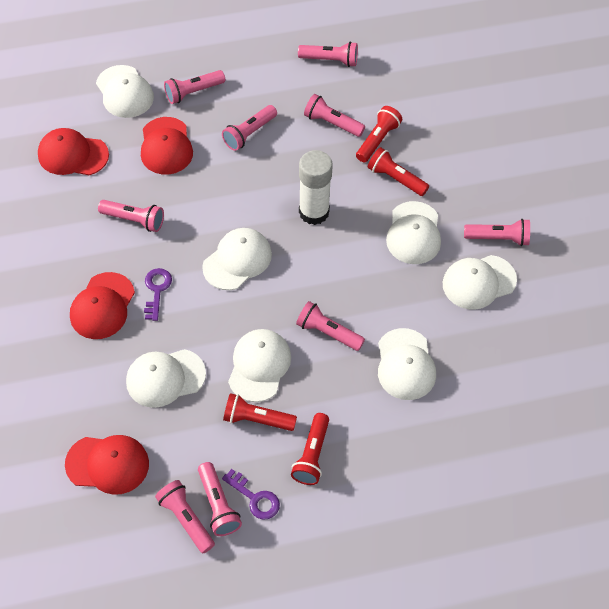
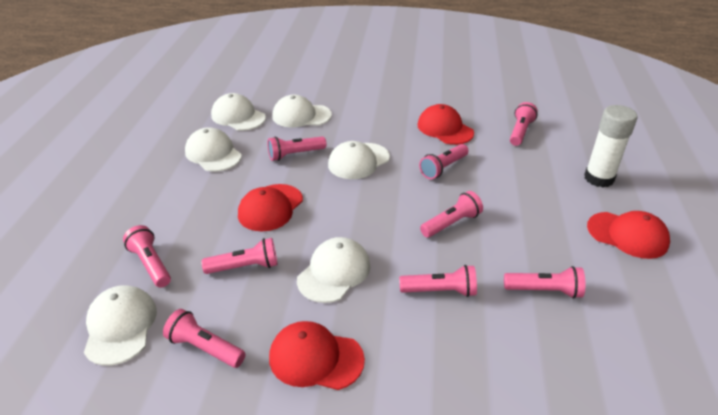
purple key: 2 -> 0
red flashlight: 4 -> 0
white cap: 7 -> 6

